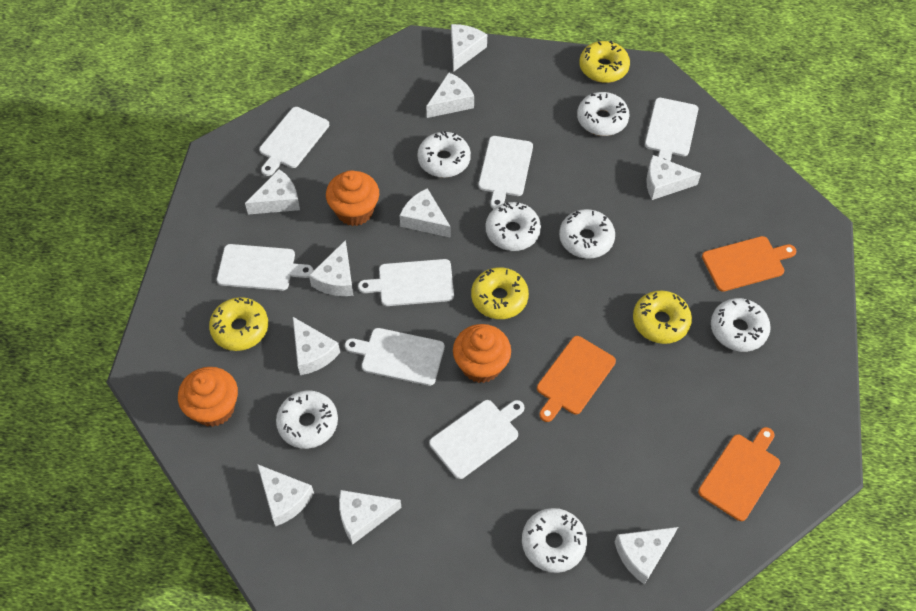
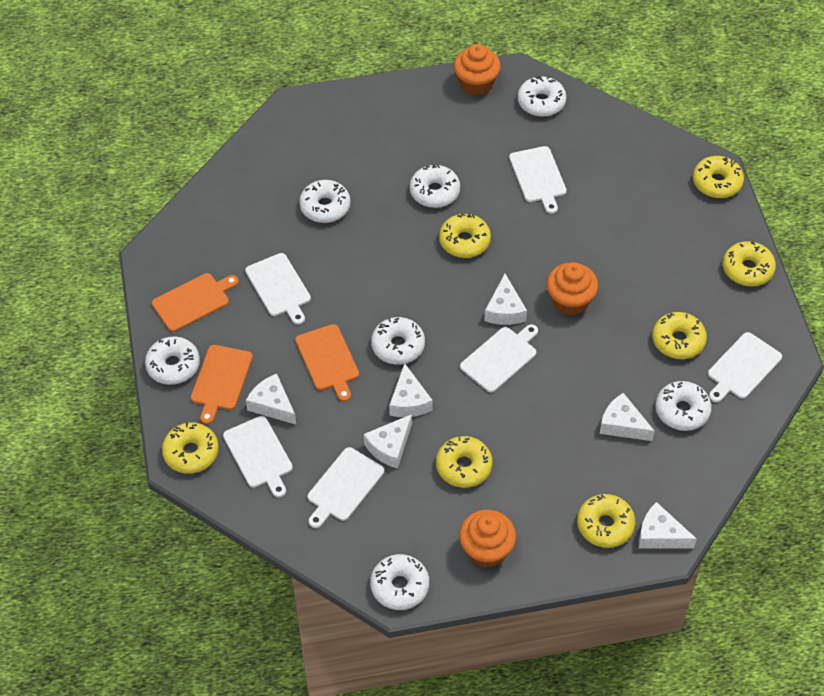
white cheese: 10 -> 6
white cutting board: 7 -> 6
yellow donut: 4 -> 7

